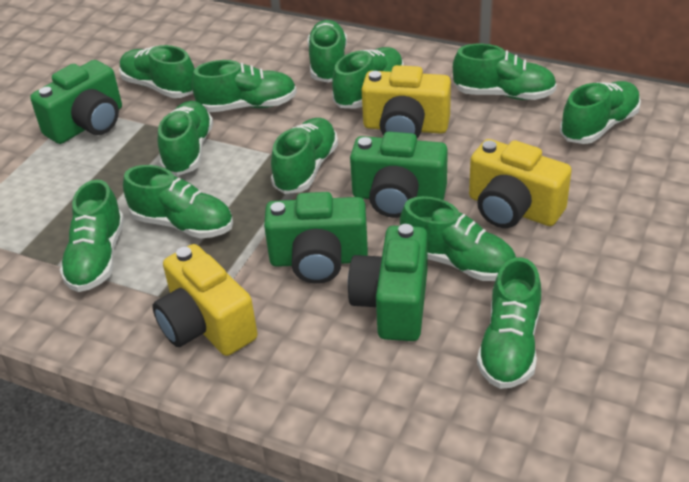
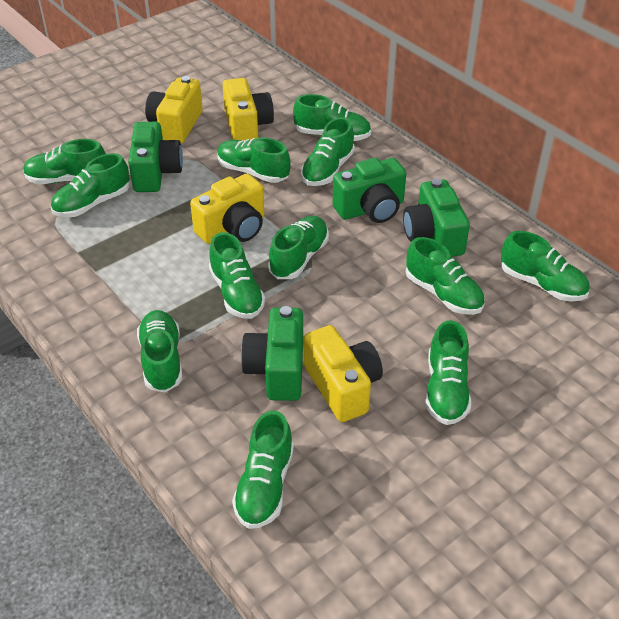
yellow camera: 3 -> 4

